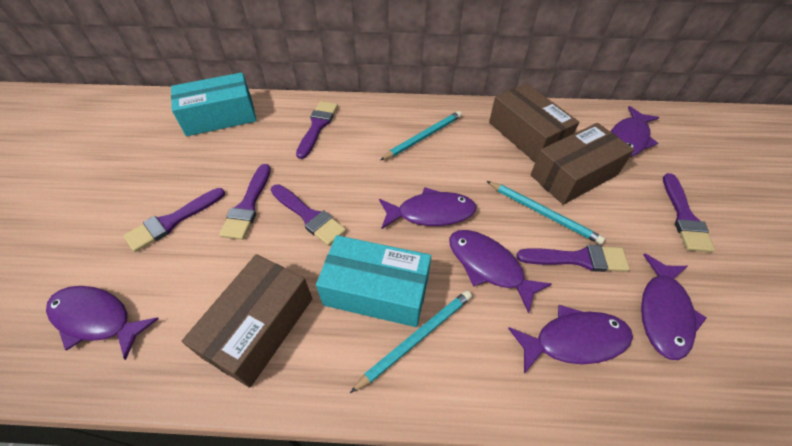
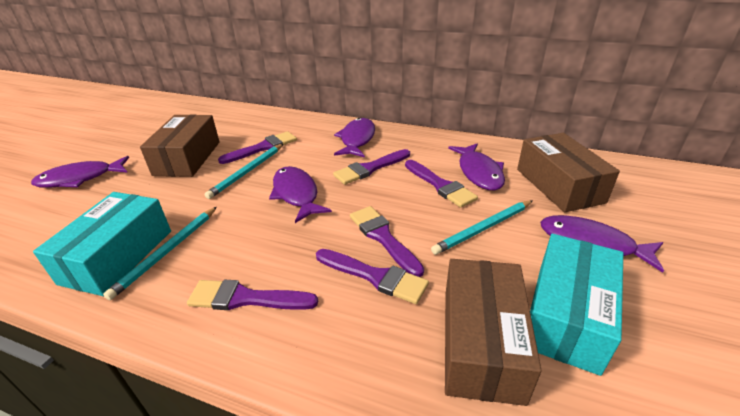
purple fish: 6 -> 5

